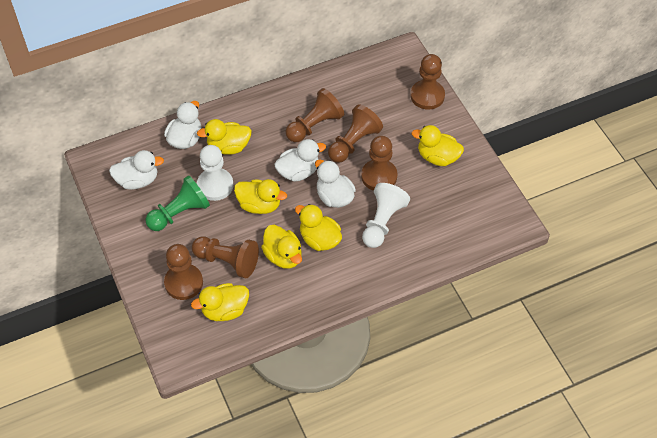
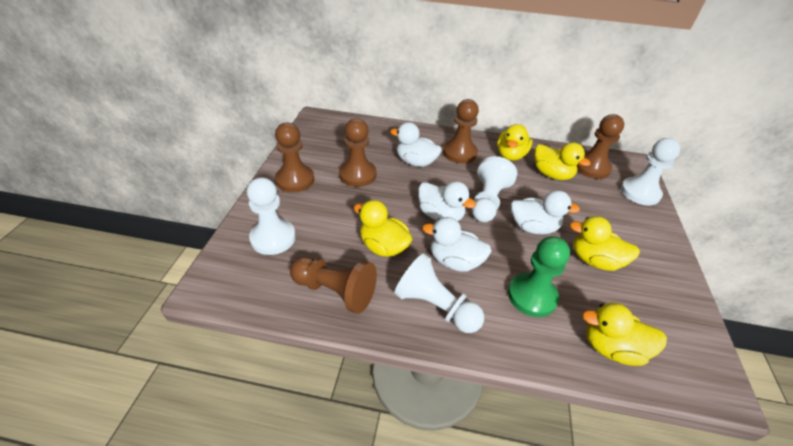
brown pawn: 6 -> 5
white pawn: 2 -> 4
yellow duck: 6 -> 5

